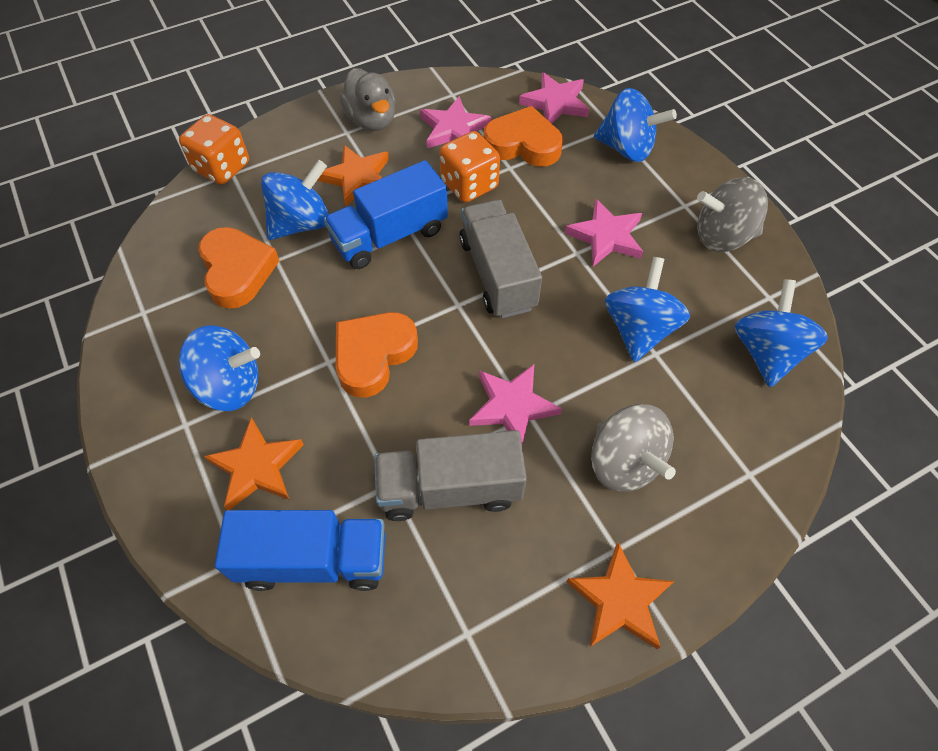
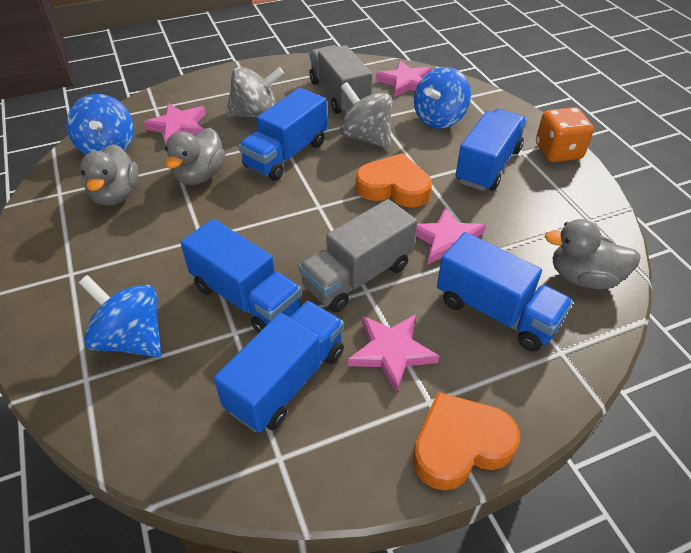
blue spinning top: 5 -> 3
blue truck: 2 -> 5
grey duck: 1 -> 3
orange dice: 2 -> 1
orange heart: 3 -> 2
orange star: 3 -> 0

